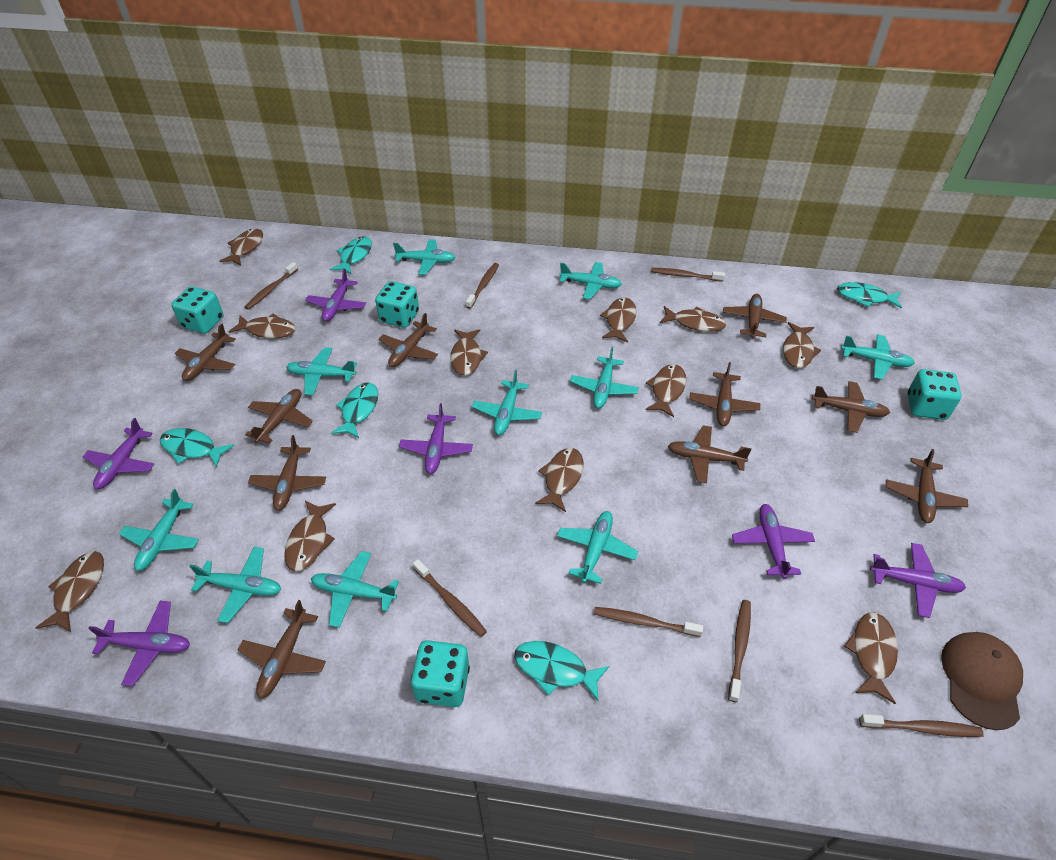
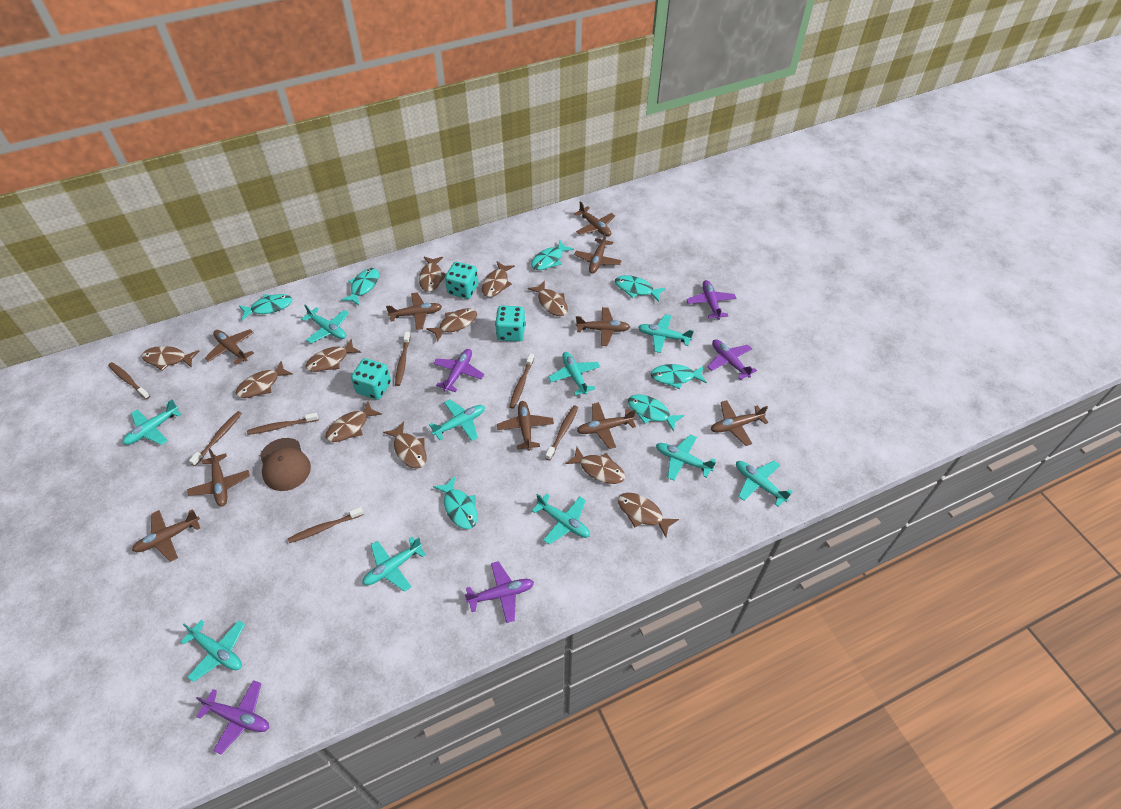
purple plane: 6 -> 5
turquoise dice: 4 -> 3
turquoise fish: 5 -> 7

